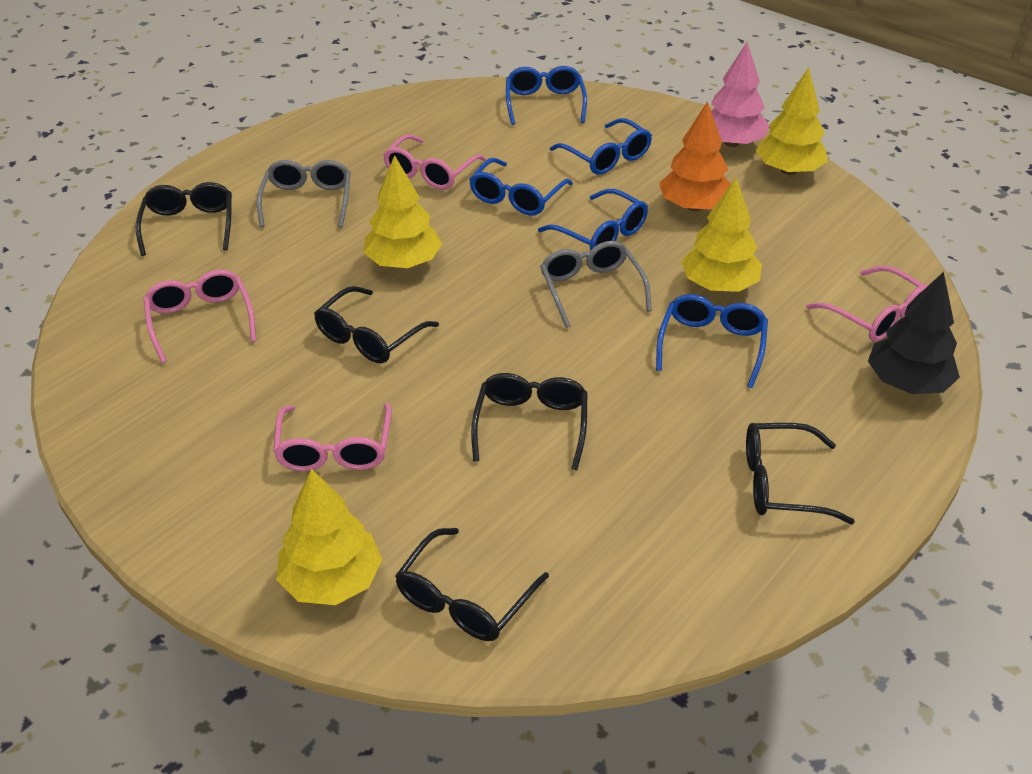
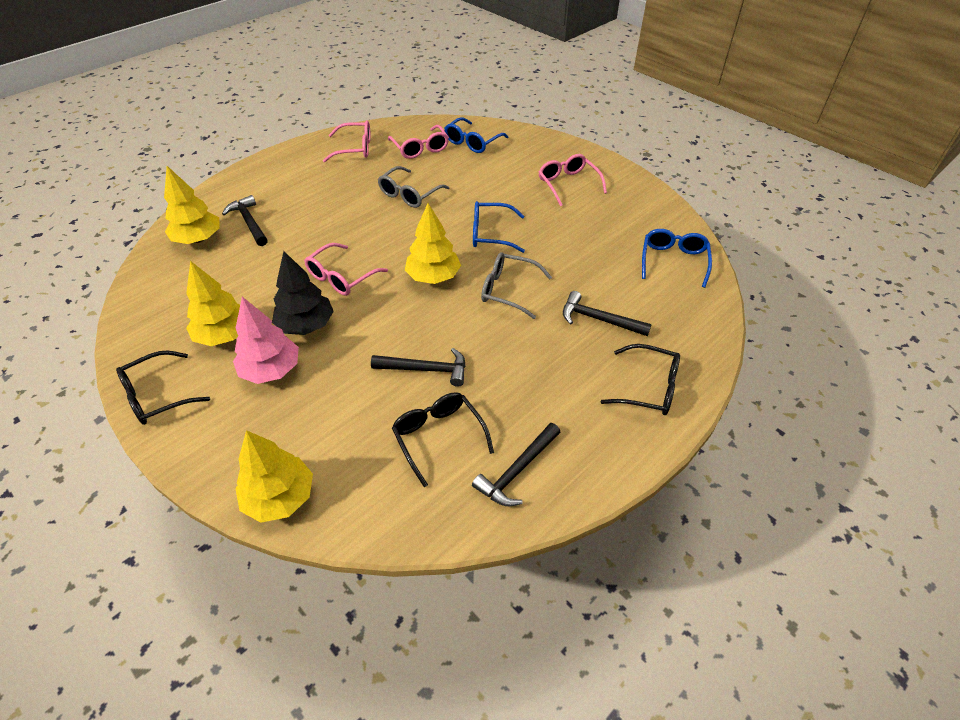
black glasses: 5 -> 3
black hammer: 0 -> 4
blue glasses: 5 -> 3
orange tree: 1 -> 0

